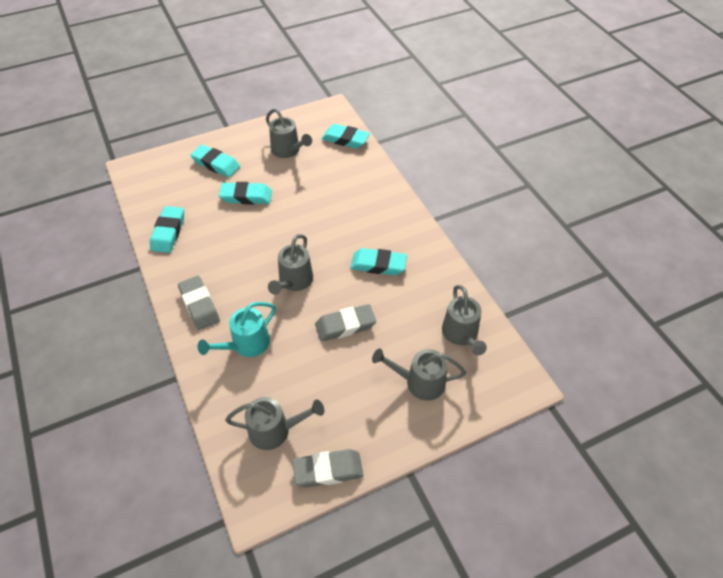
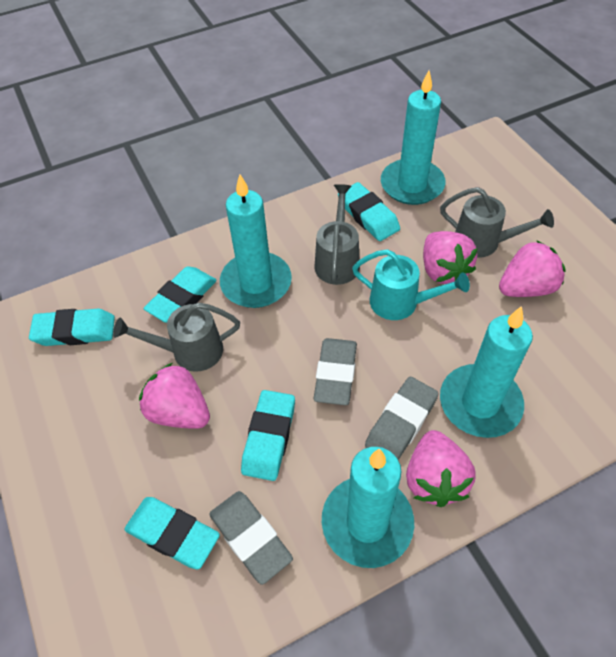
grey watering can: 5 -> 3
pink strawberry: 0 -> 4
turquoise candle: 0 -> 4

